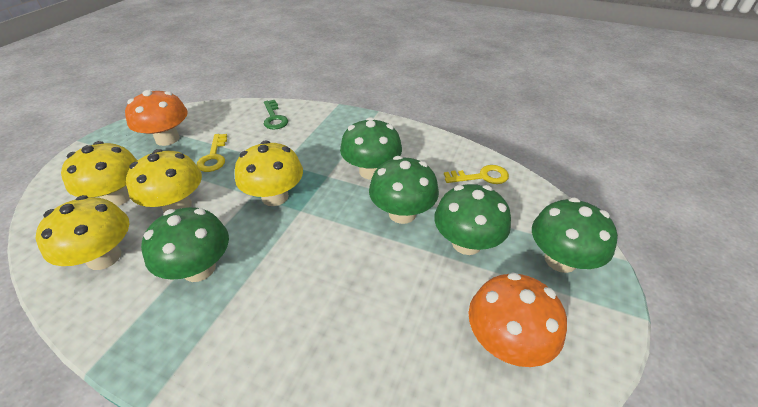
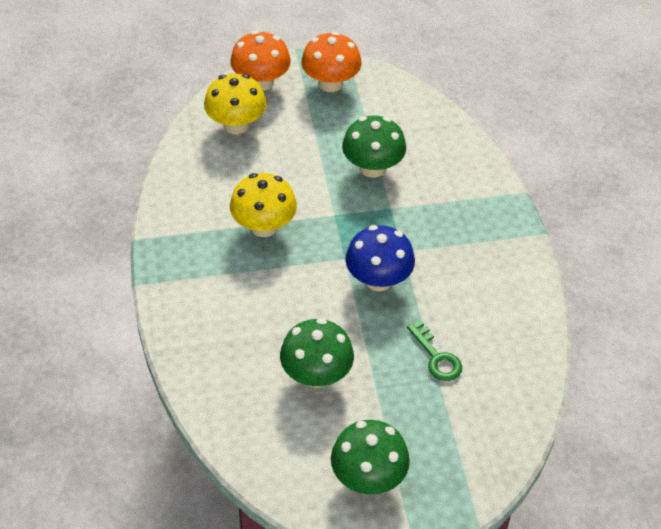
blue mushroom: 0 -> 1
green mushroom: 5 -> 3
yellow key: 2 -> 0
yellow mushroom: 4 -> 2

